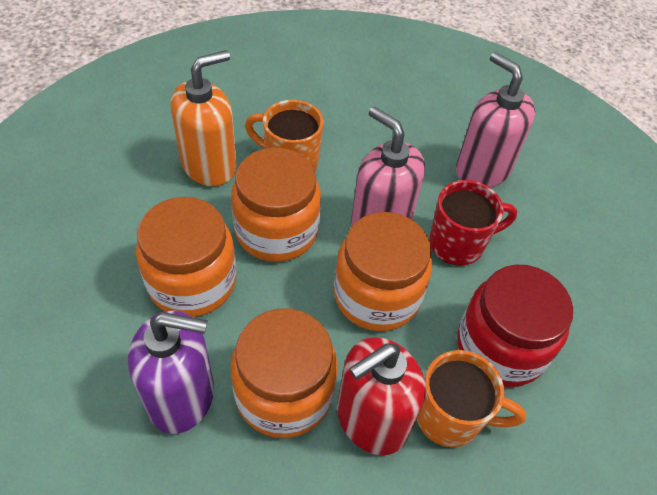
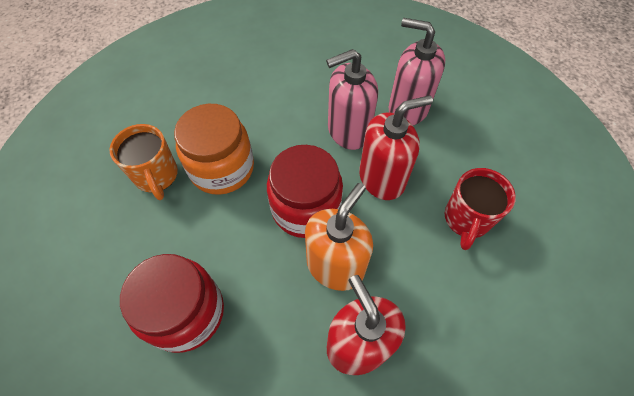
orange jar: 4 -> 1
orange mug: 2 -> 1
purple soap dispenser: 1 -> 0
red jar: 1 -> 2
red soap dispenser: 1 -> 2

